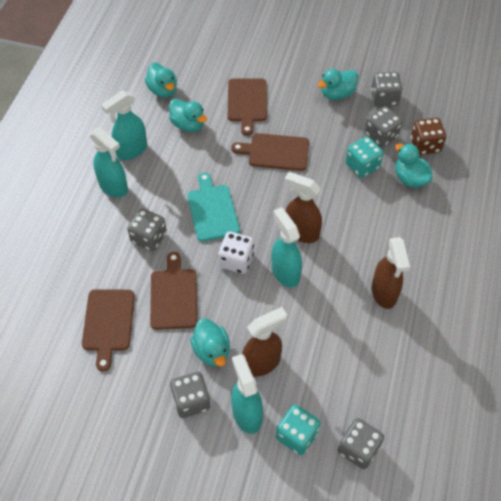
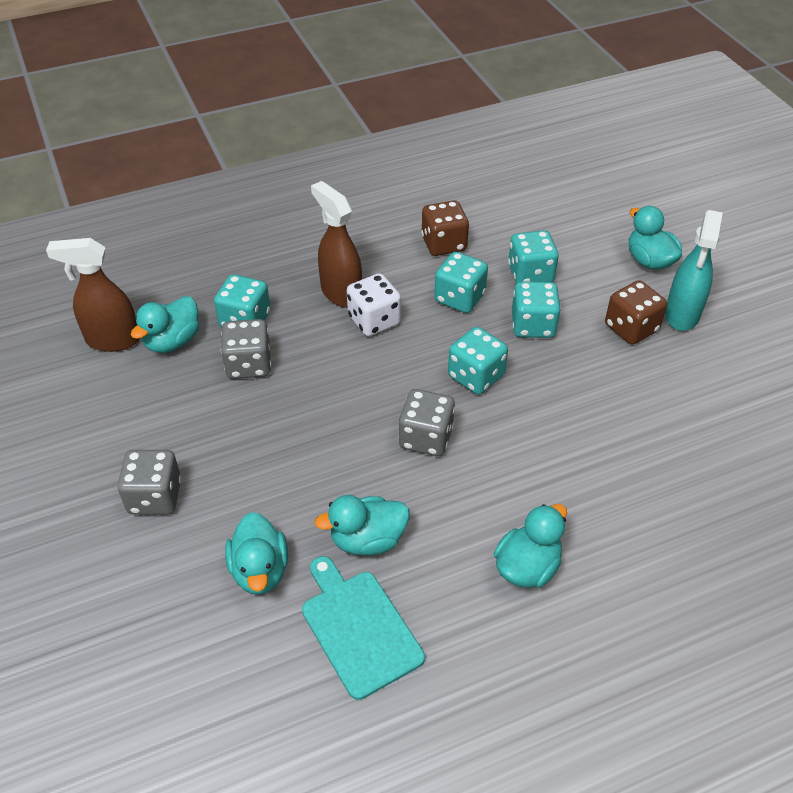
brown cutting board: 4 -> 0
brown dice: 1 -> 2
brown spray bottle: 3 -> 2
grey dice: 5 -> 3
turquoise dice: 2 -> 5
turquoise spray bottle: 4 -> 1

